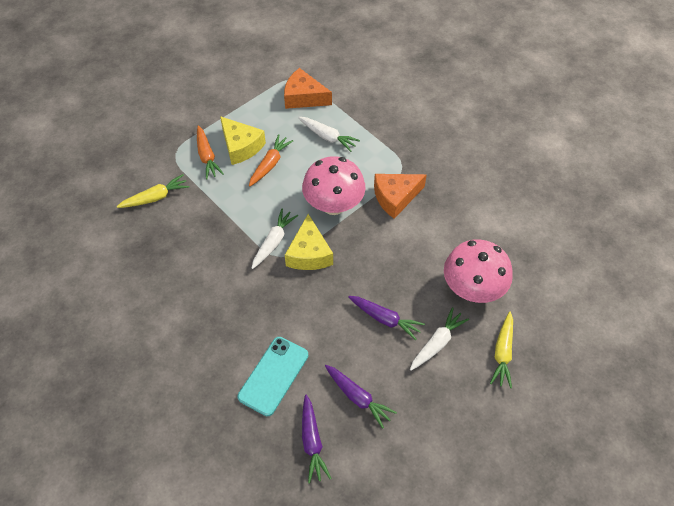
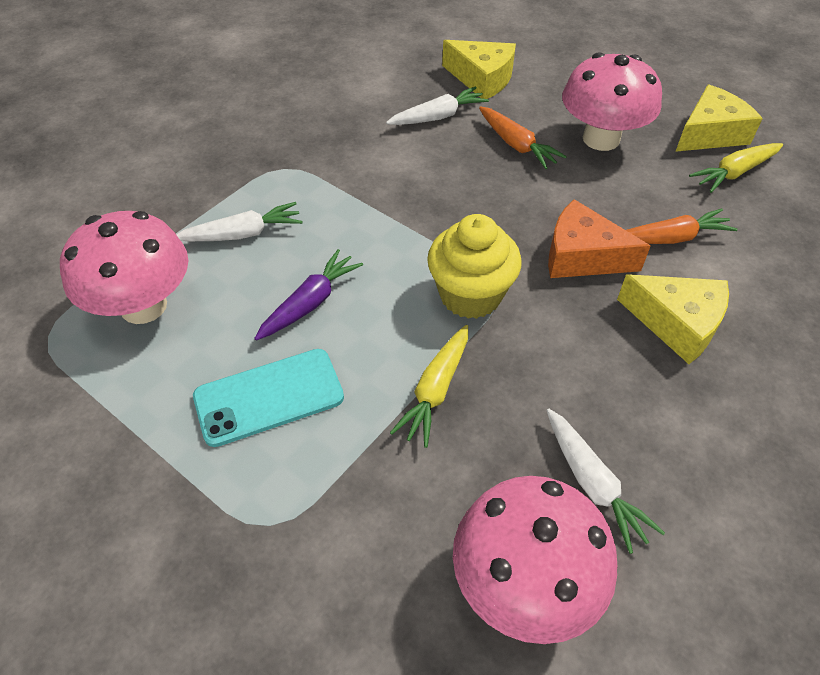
orange cheese: 2 -> 1
pink mushroom: 2 -> 3
purple carrot: 3 -> 1
yellow cheese: 2 -> 3
yellow cupcake: 0 -> 1

